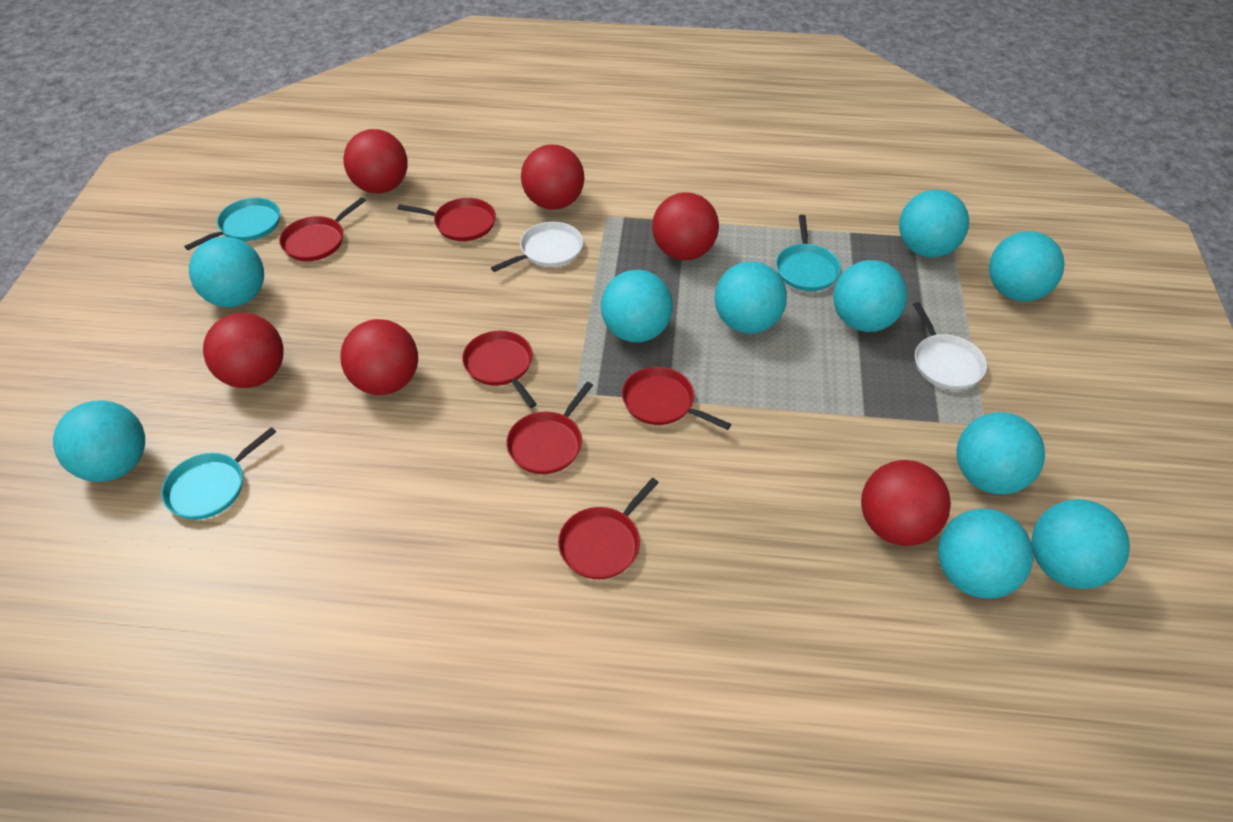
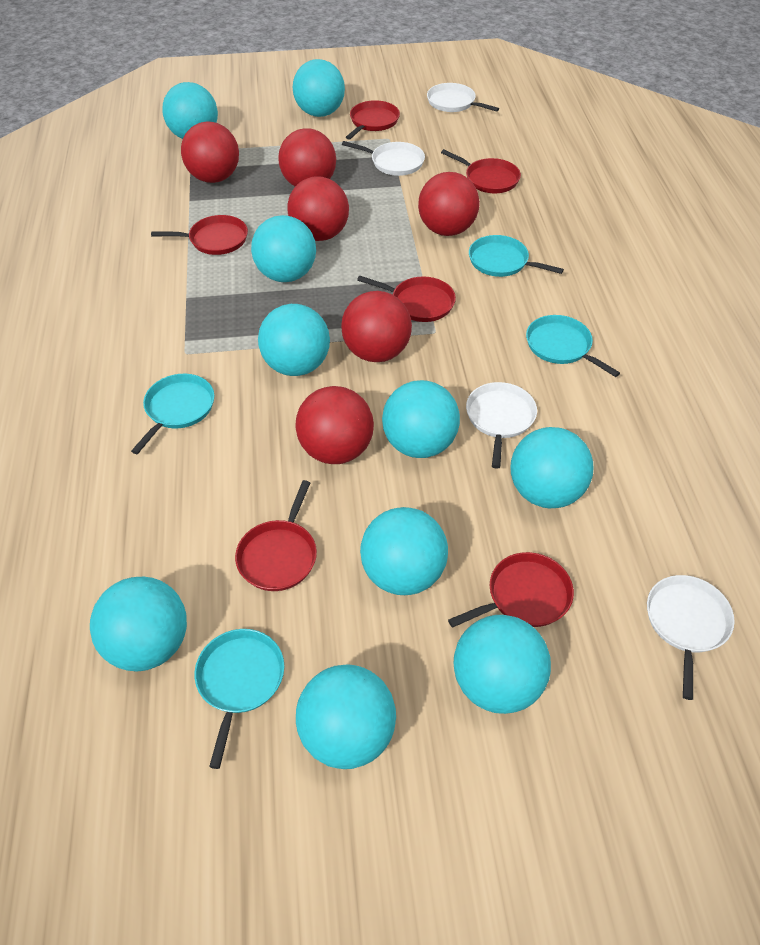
turquoise pan: 3 -> 4
white pan: 2 -> 4

